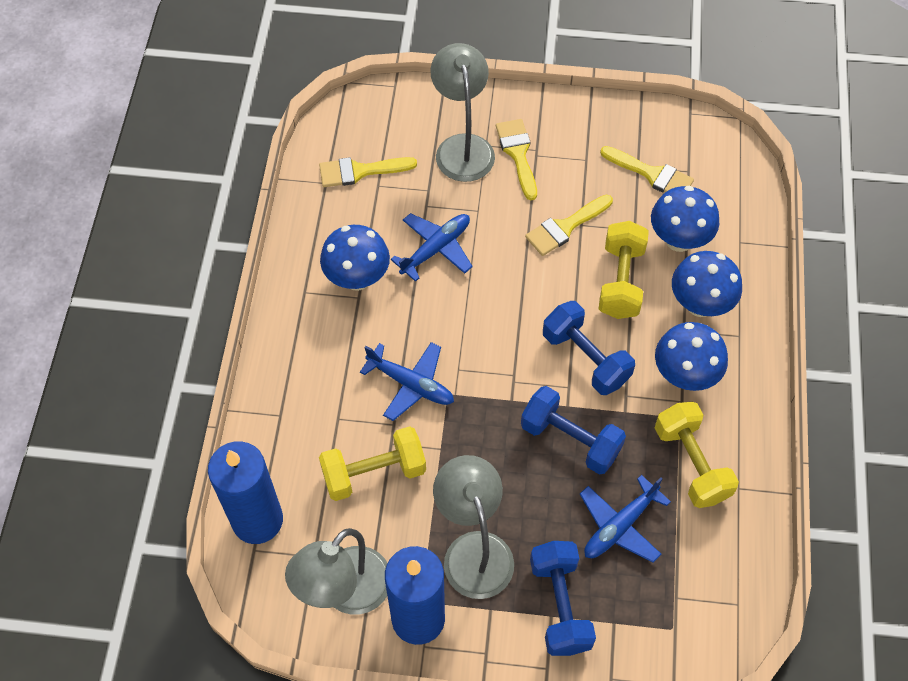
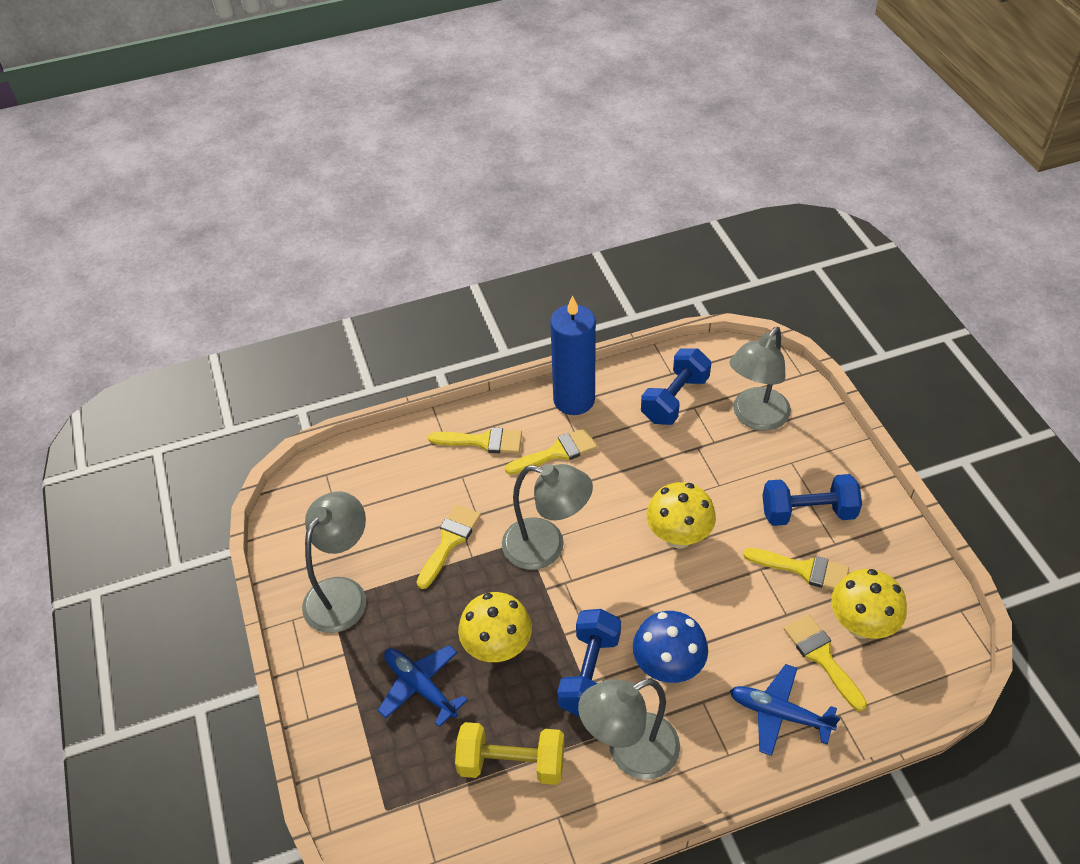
blue candle: 2 -> 1
blue mushroom: 4 -> 1
blue plane: 3 -> 2
grey lamp: 3 -> 4
yellow brush: 4 -> 5
yellow dumbbell: 3 -> 1
yellow mushroom: 0 -> 3

